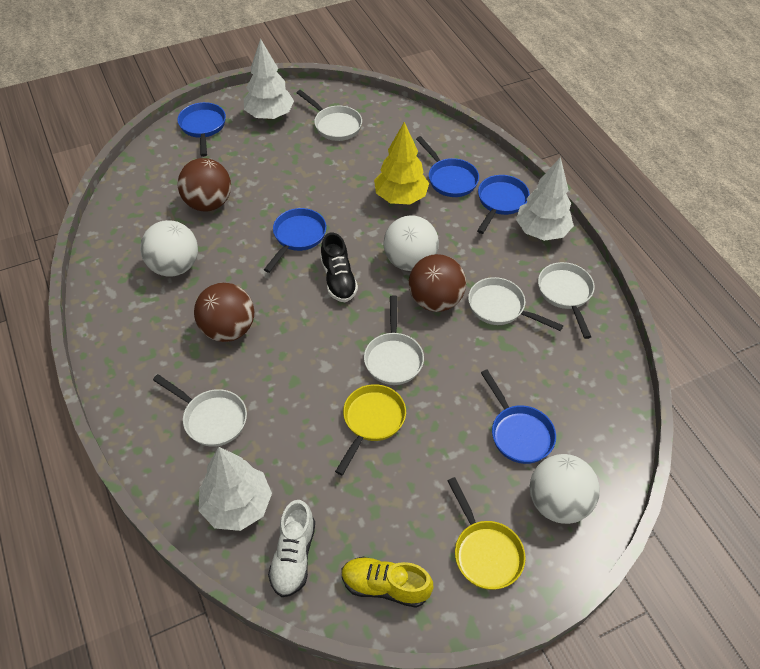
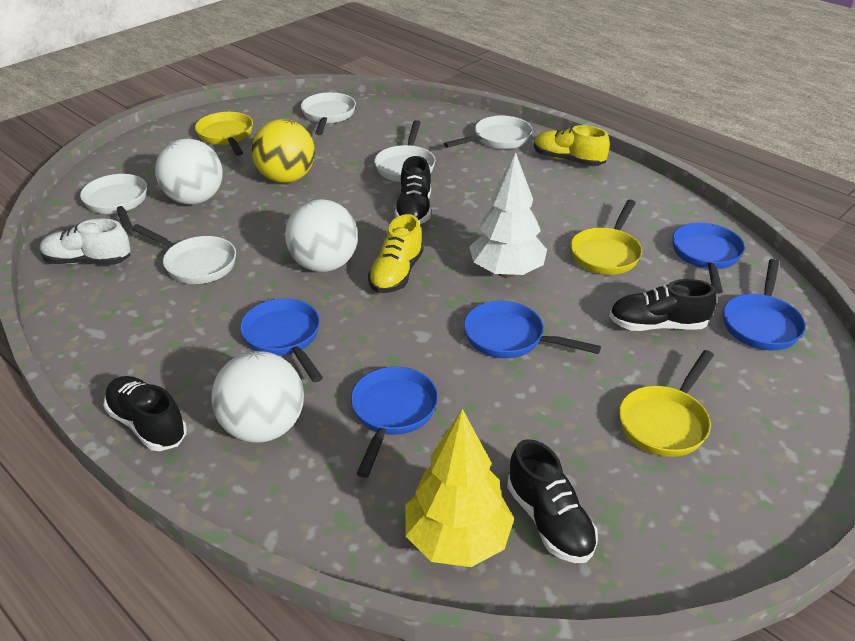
black shoe: 1 -> 4
brown ball: 3 -> 0
white tree: 3 -> 1
yellow ball: 0 -> 1
yellow pan: 2 -> 3
yellow shoe: 1 -> 2

